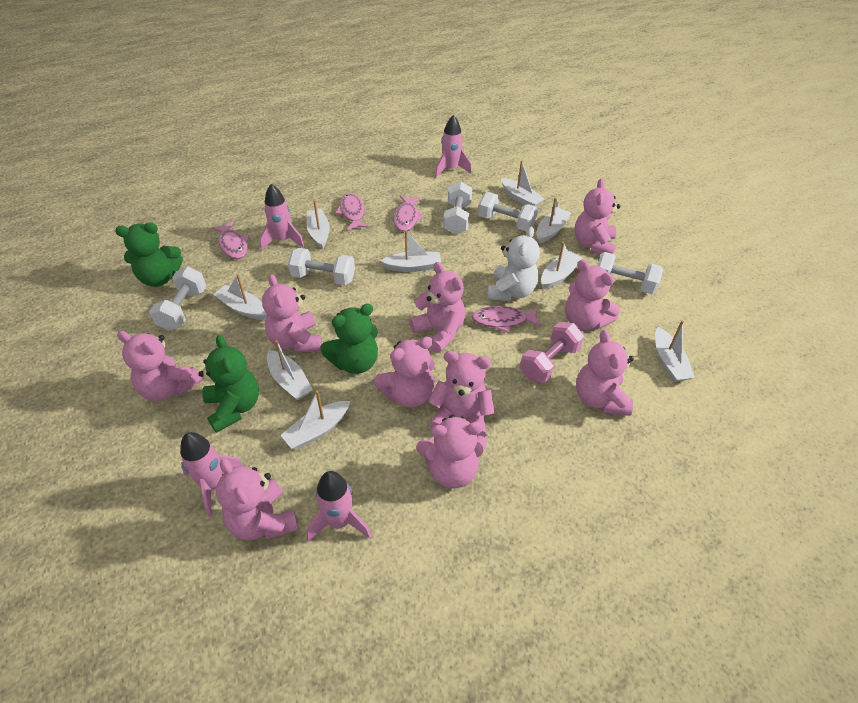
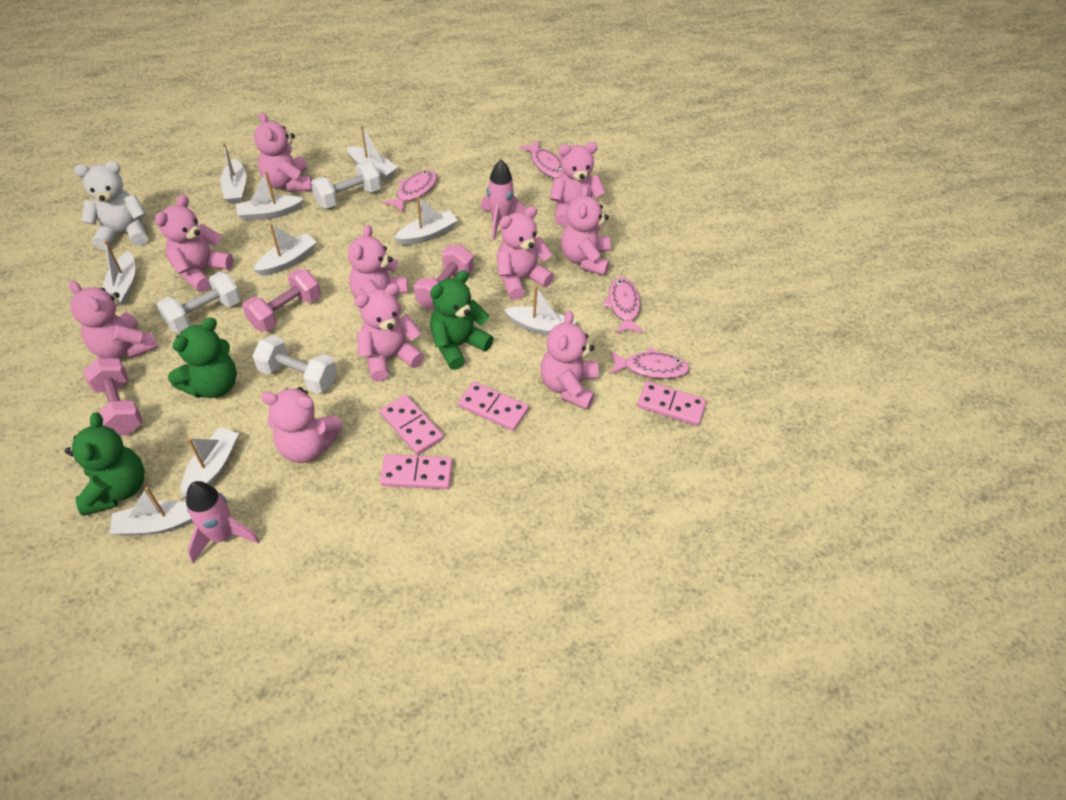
pink domino: 0 -> 4
pink dumbbell: 1 -> 3
pink rocket: 4 -> 2
white dumbbell: 5 -> 3

